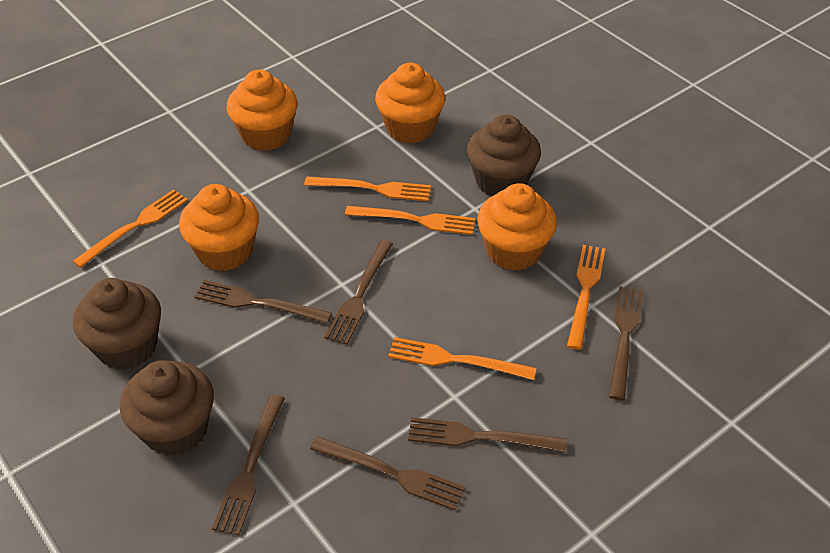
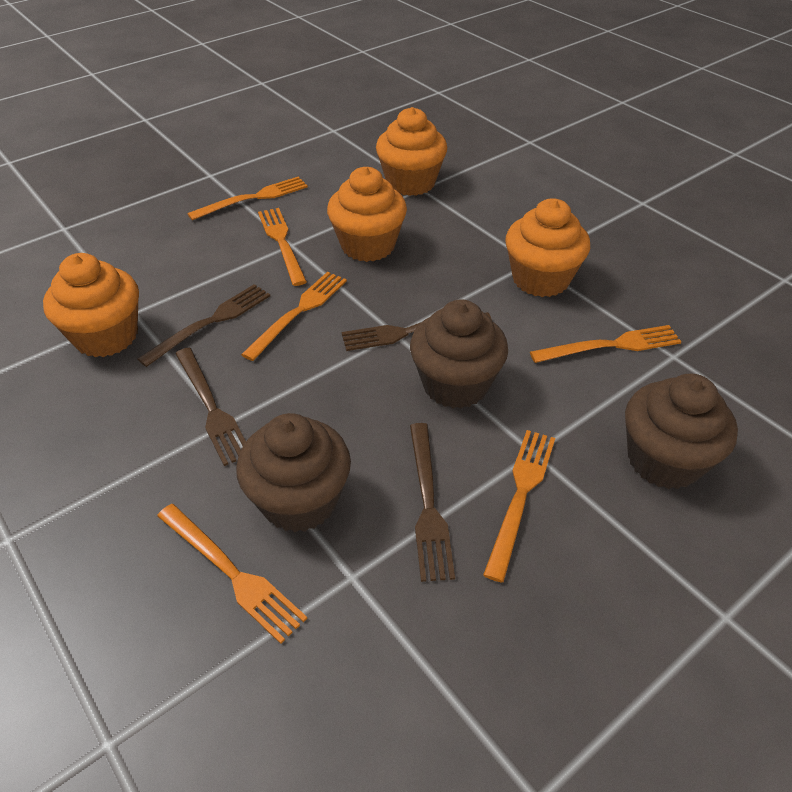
brown fork: 6 -> 4
orange fork: 5 -> 6

